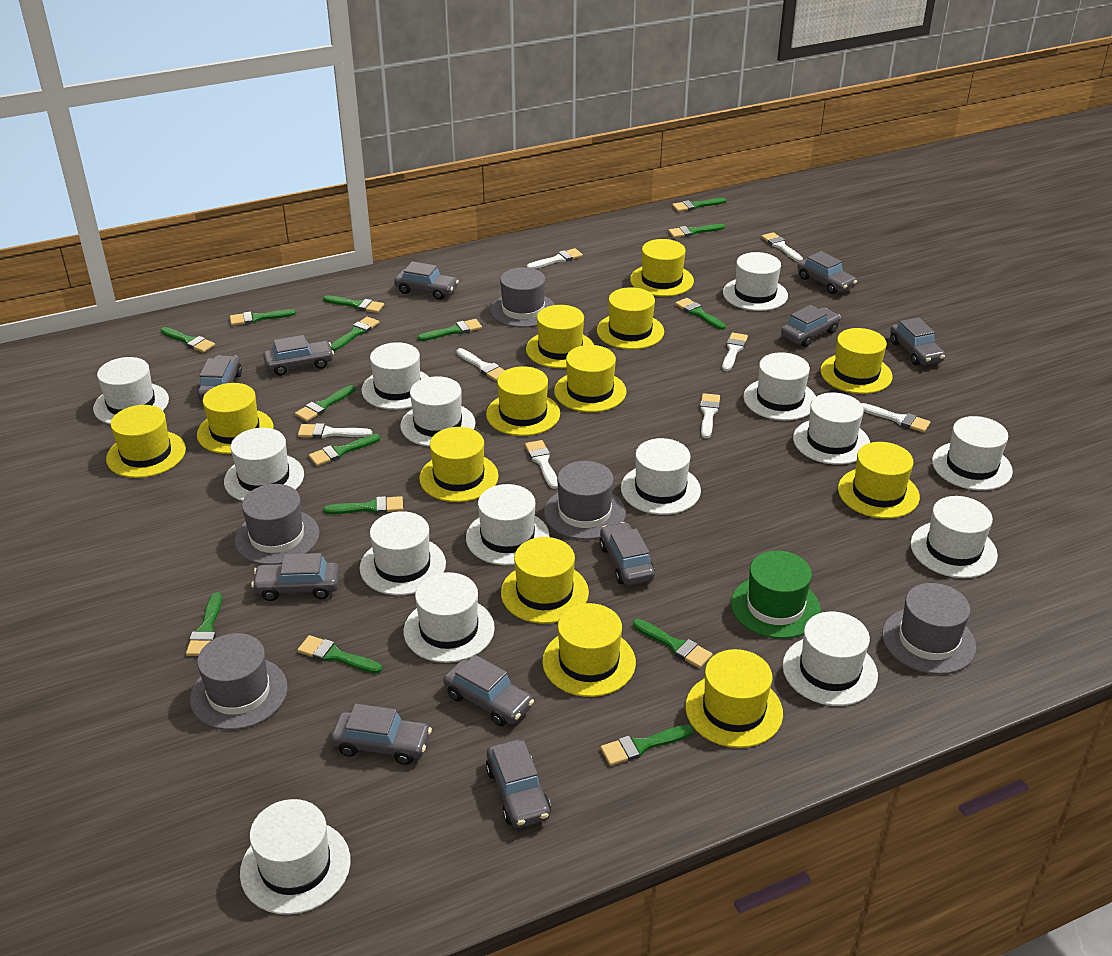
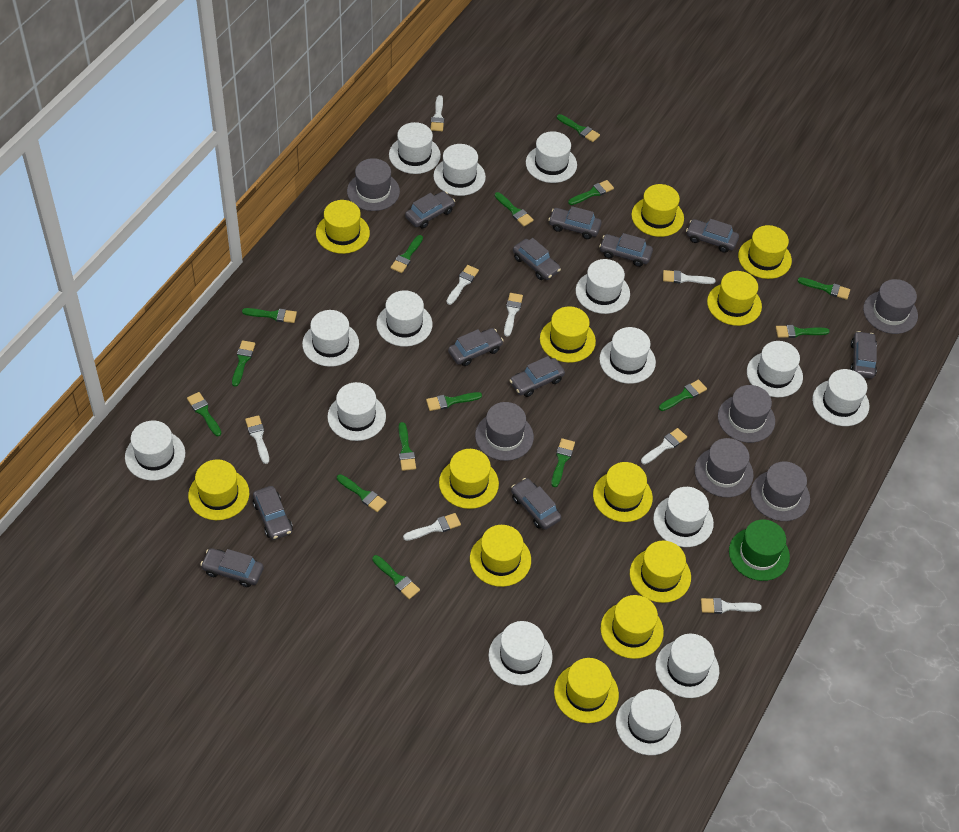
grey hat: 5 -> 6
yellow hat: 13 -> 12

